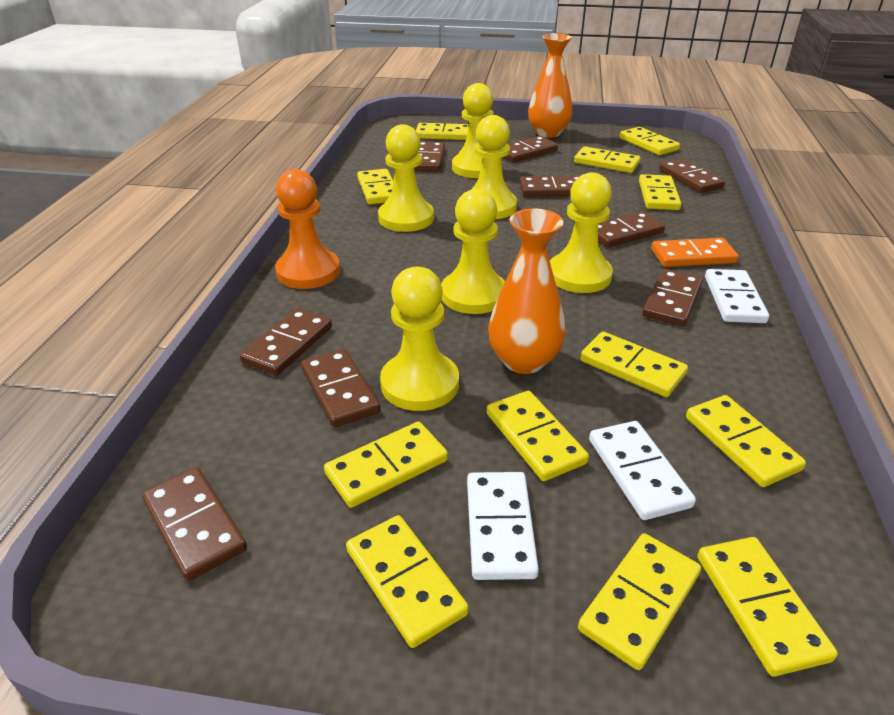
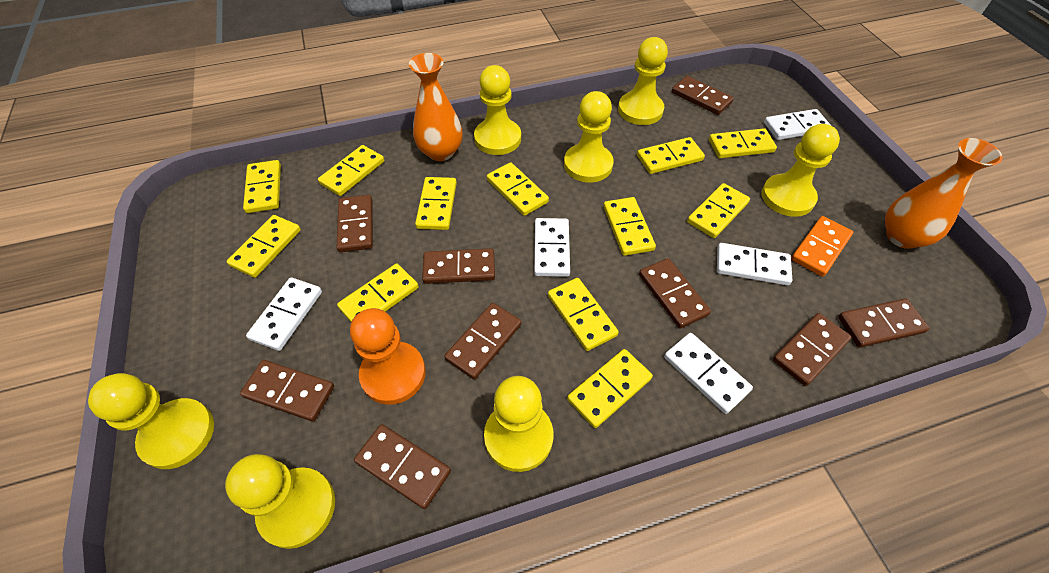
white domino: 3 -> 5
yellow pawn: 6 -> 7

